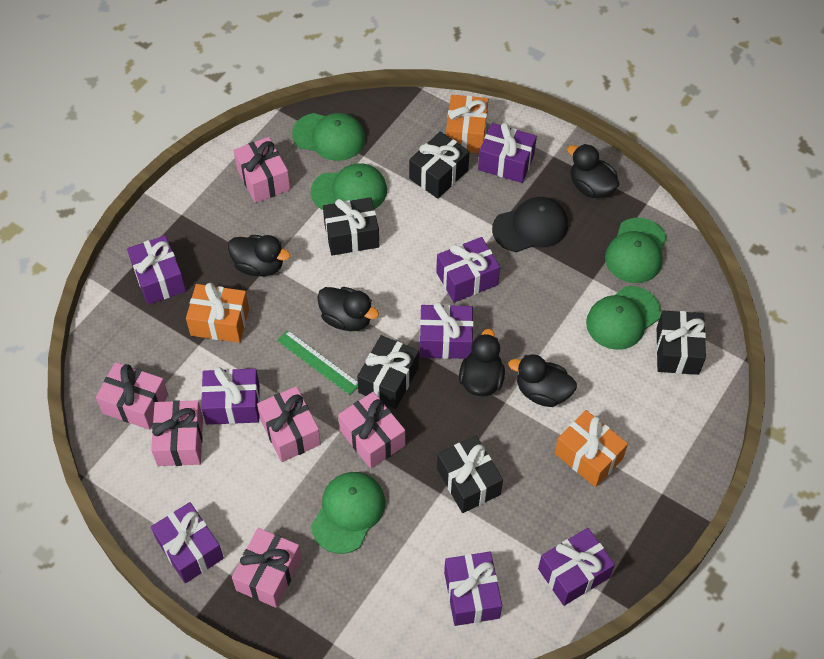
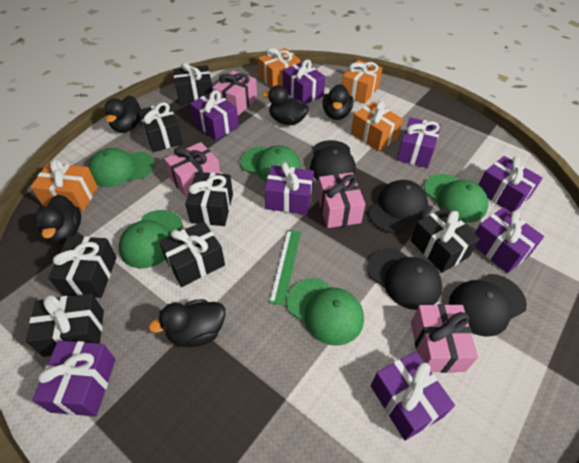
black cap: 1 -> 4
black gift: 5 -> 7
orange gift: 3 -> 4
pink gift: 6 -> 4

